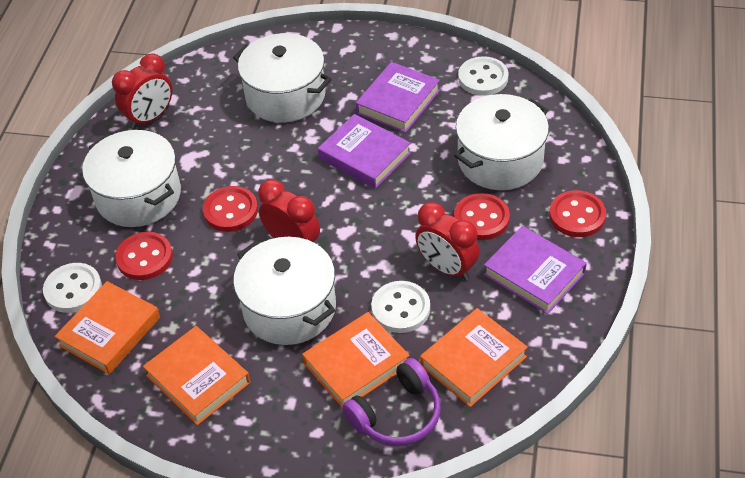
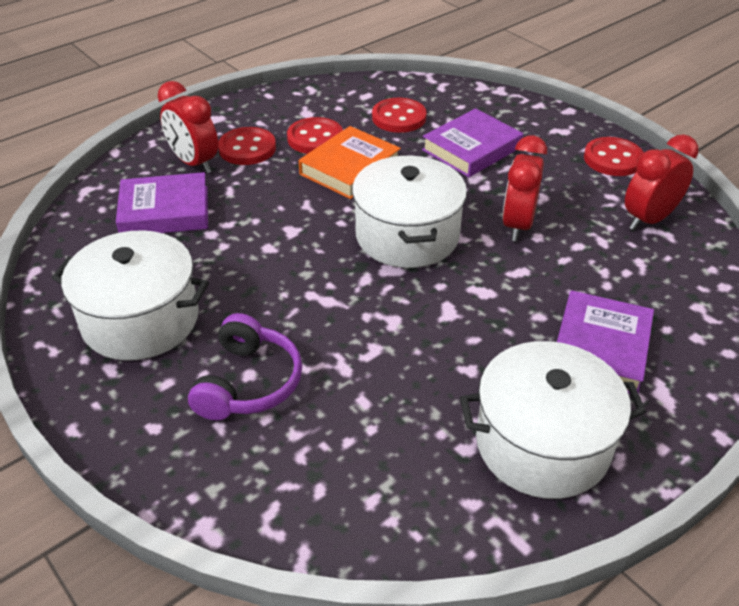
orange book: 4 -> 1
white button: 3 -> 0
white pot: 4 -> 3

